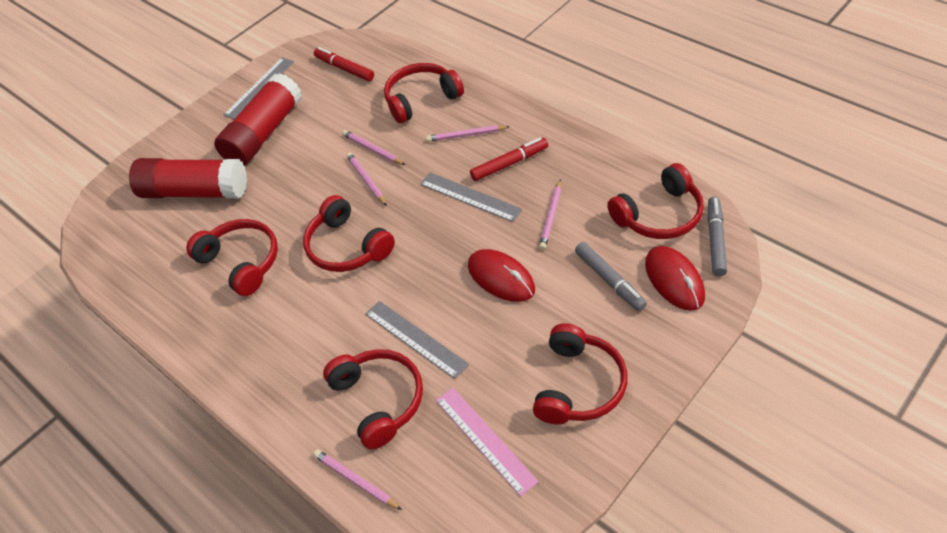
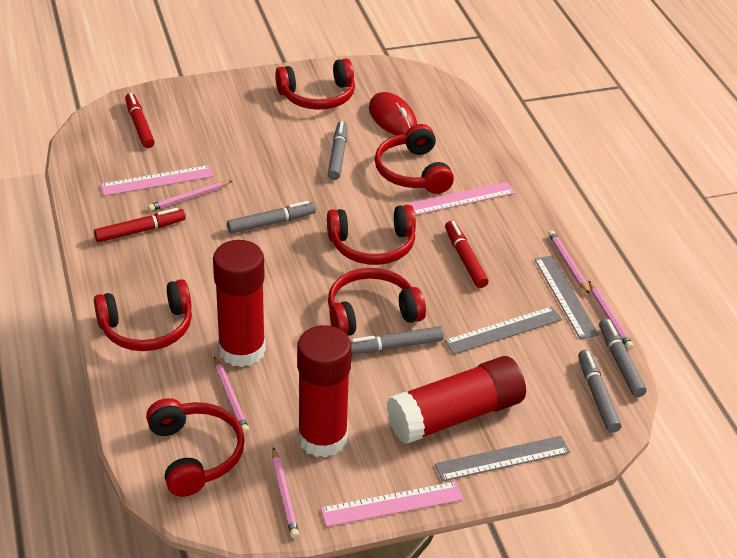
grey marker: 2 -> 5
pink ruler: 1 -> 3
red glue stick: 2 -> 3
red marker: 2 -> 3
red mouse: 2 -> 1

